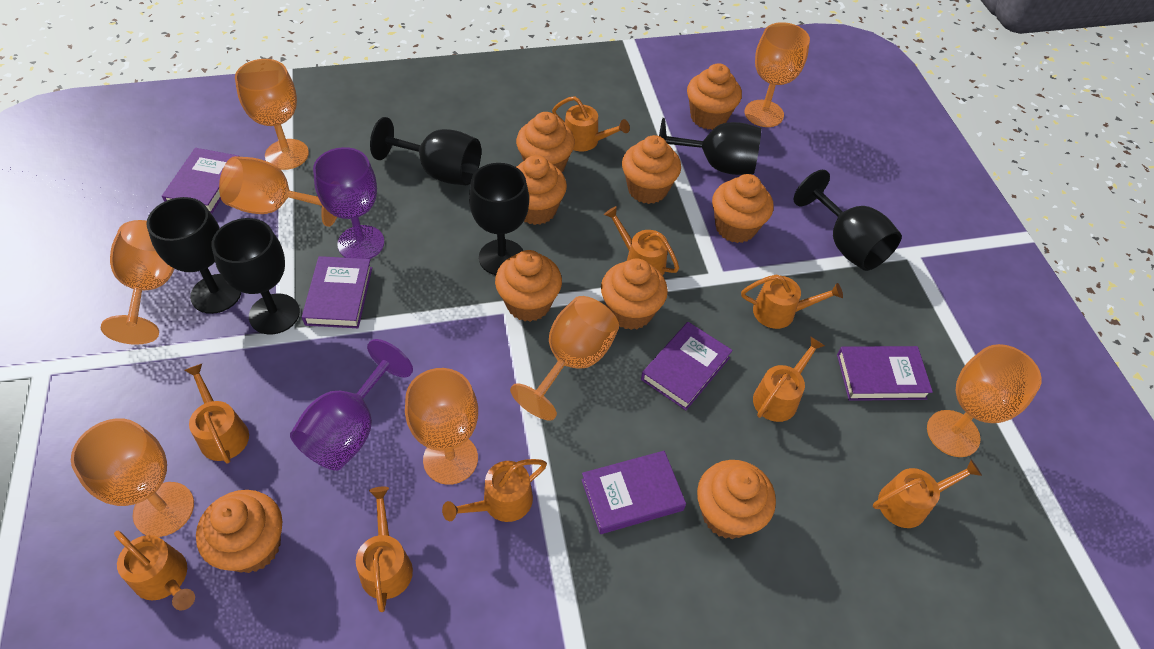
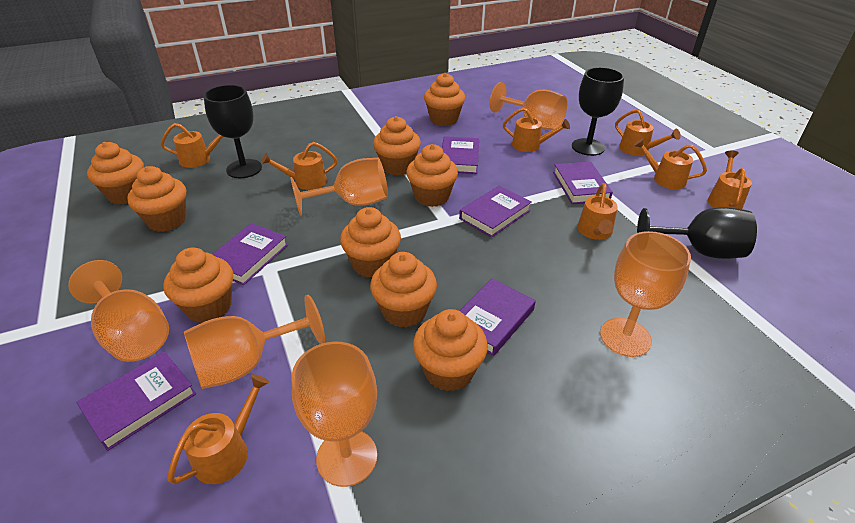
black goblet: 6 -> 3
orange goblet: 8 -> 6
orange watering can: 9 -> 8
purple book: 5 -> 6
purple goblet: 2 -> 0

